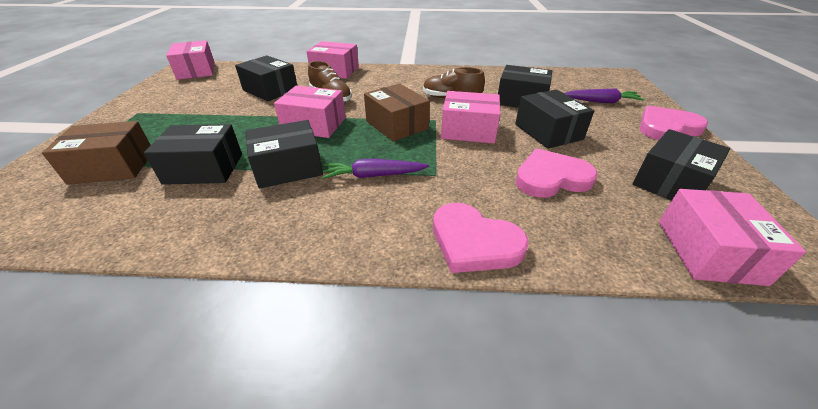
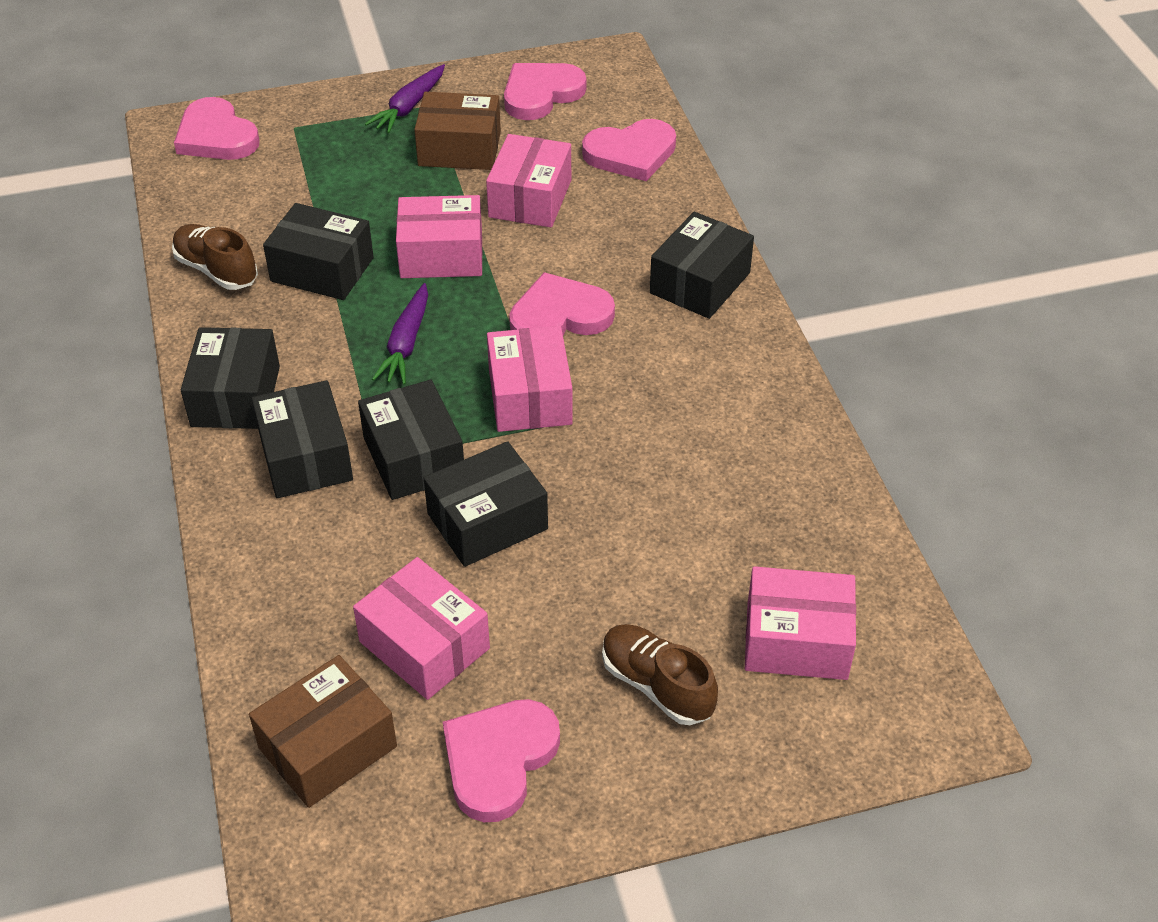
pink heart: 3 -> 5

